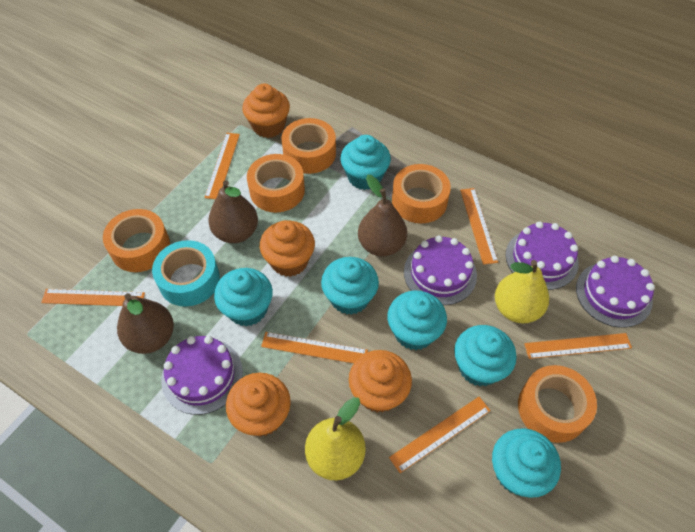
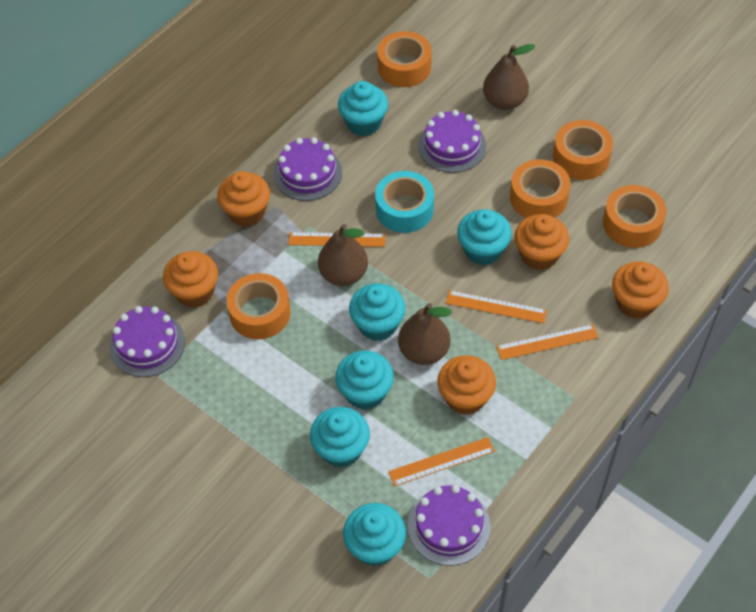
orange cupcake: 4 -> 5
orange ruler: 6 -> 4
yellow pear: 2 -> 0

